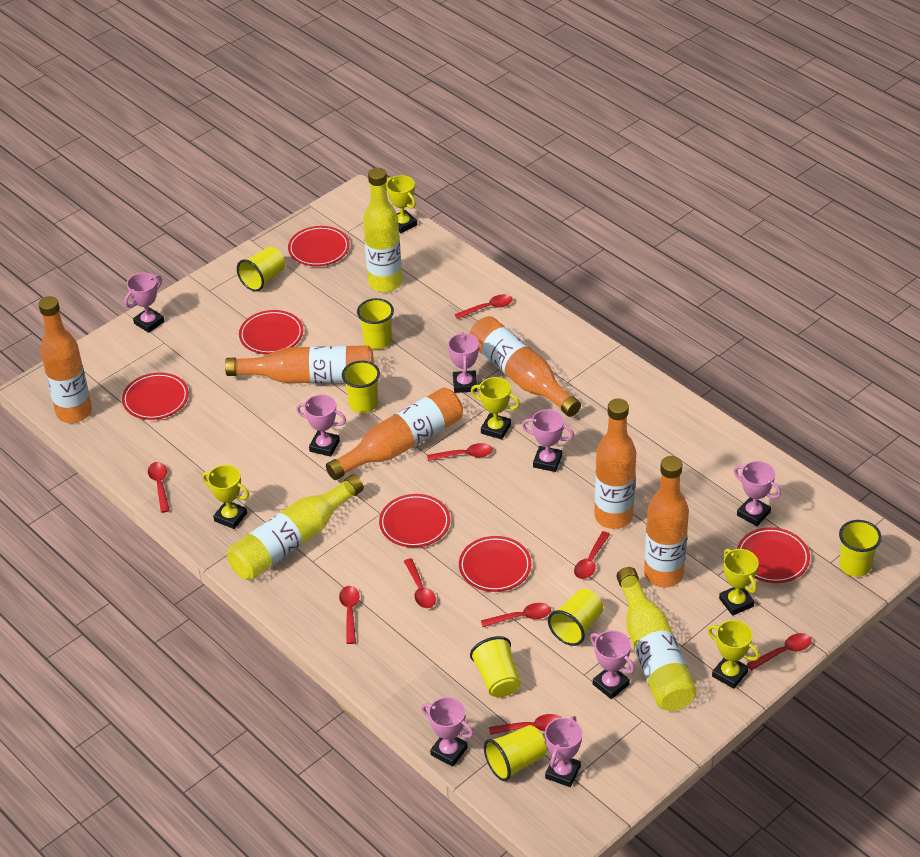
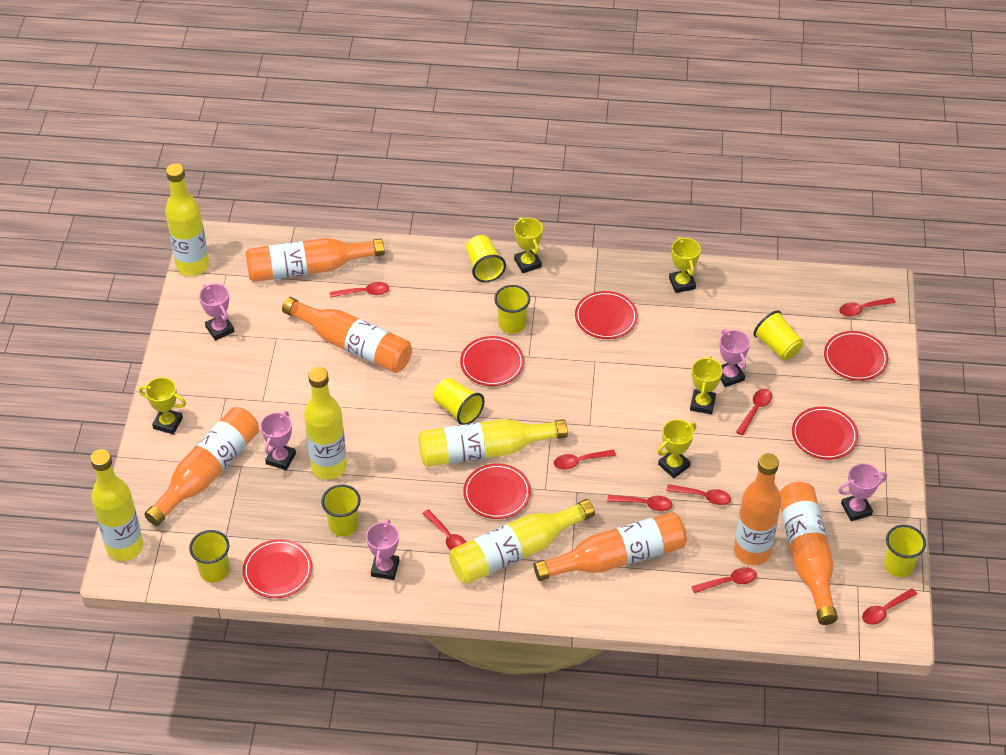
pink trophy: 8 -> 5
yellow bottle: 3 -> 5

